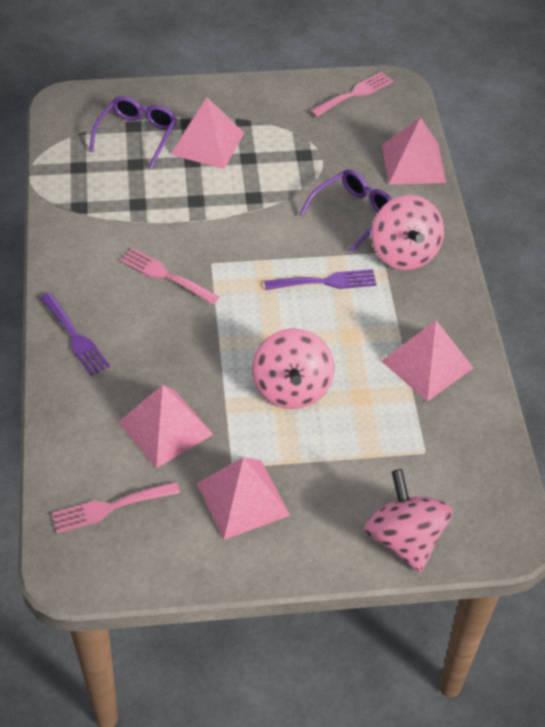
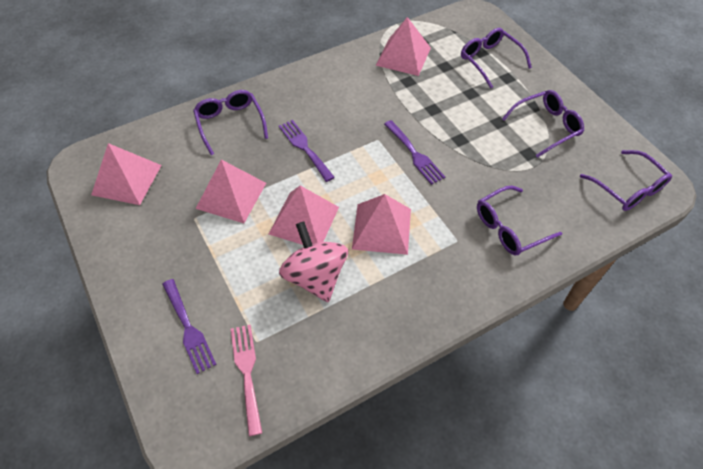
pink fork: 3 -> 1
pink spinning top: 3 -> 1
purple fork: 2 -> 3
purple glasses: 2 -> 5

